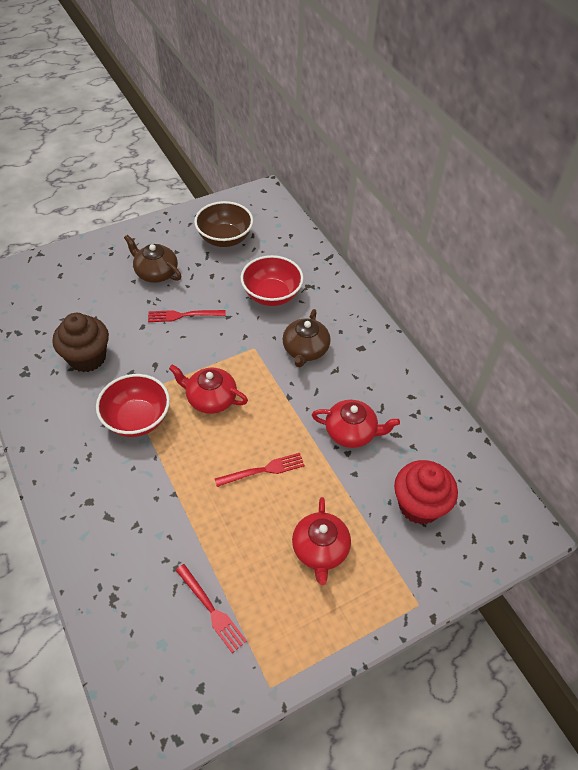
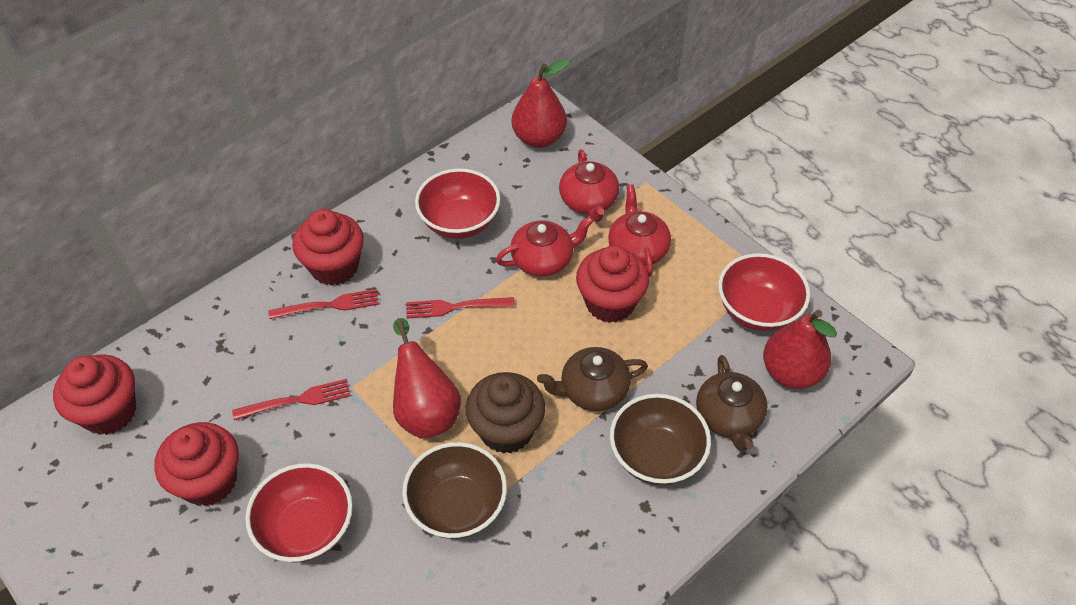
brown bowl: 1 -> 2
red bowl: 2 -> 3
red cupcake: 1 -> 4
red pear: 0 -> 3

